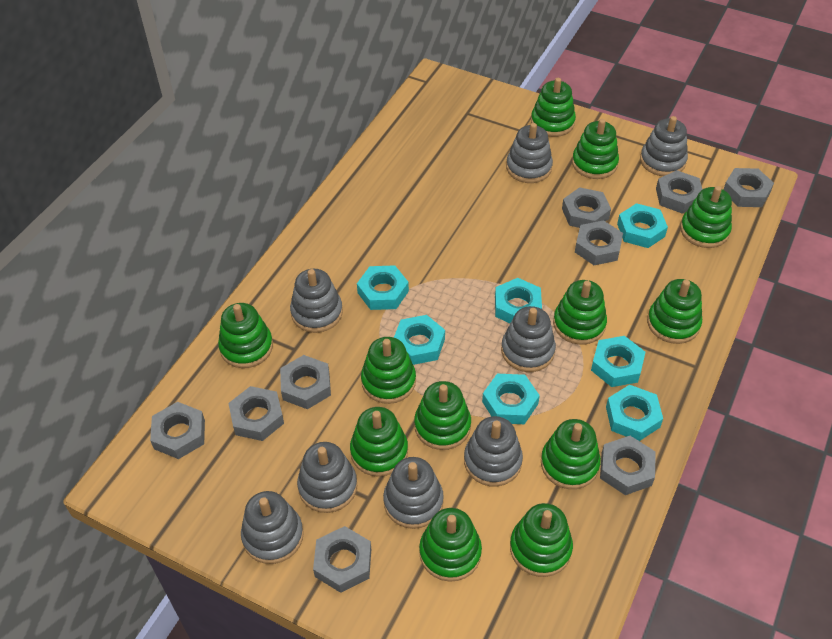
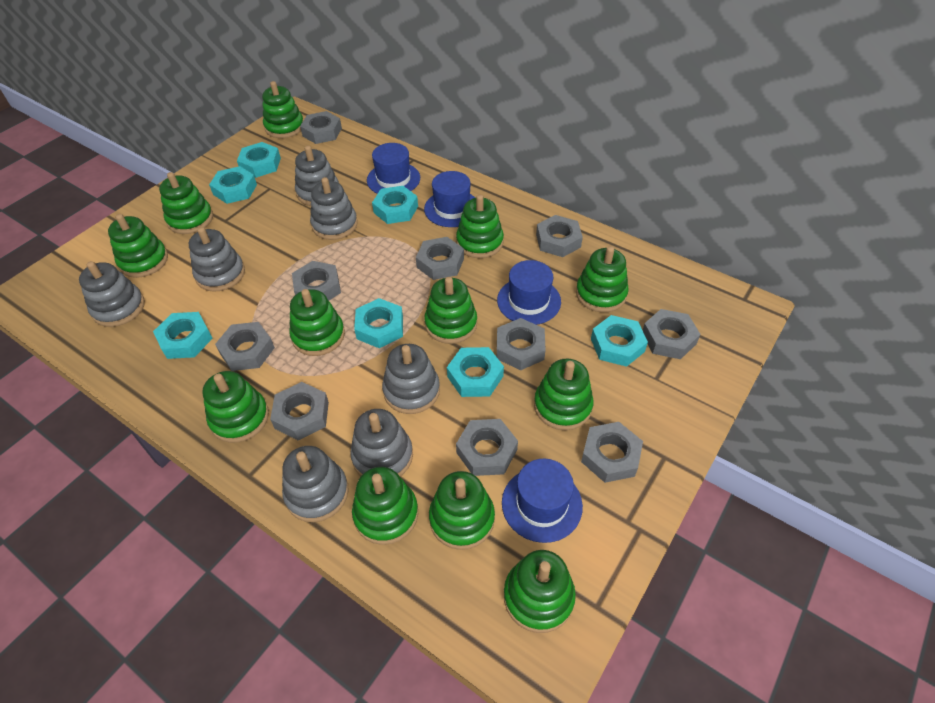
blue hat: 0 -> 4
grey nut: 9 -> 10
grey stacking toy: 8 -> 7

